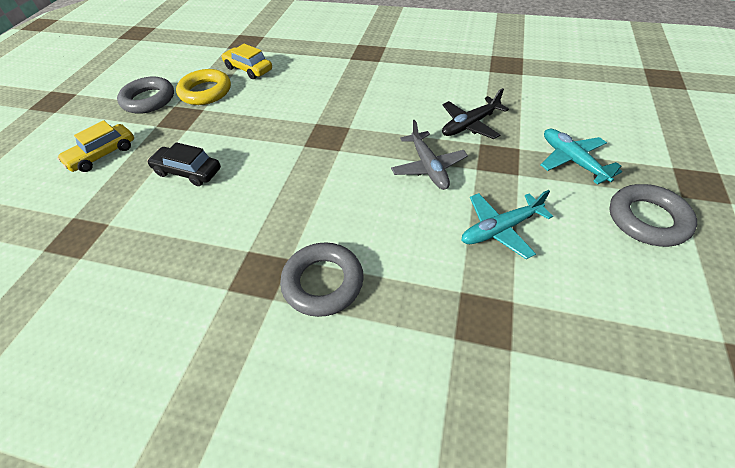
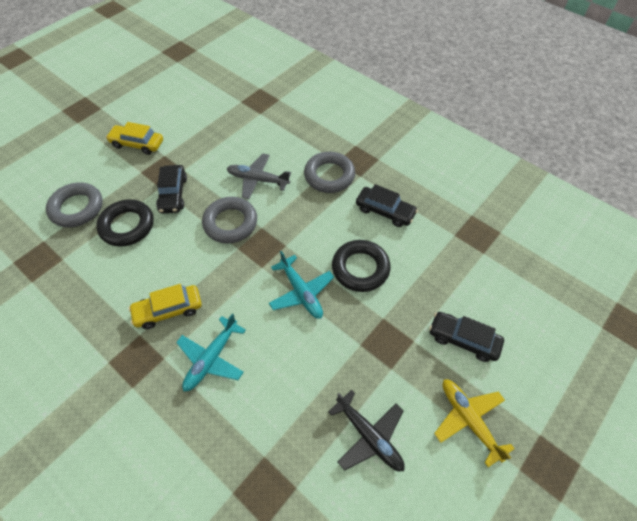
black car: 1 -> 3
black ring: 0 -> 2
yellow plane: 0 -> 1
yellow ring: 1 -> 0

